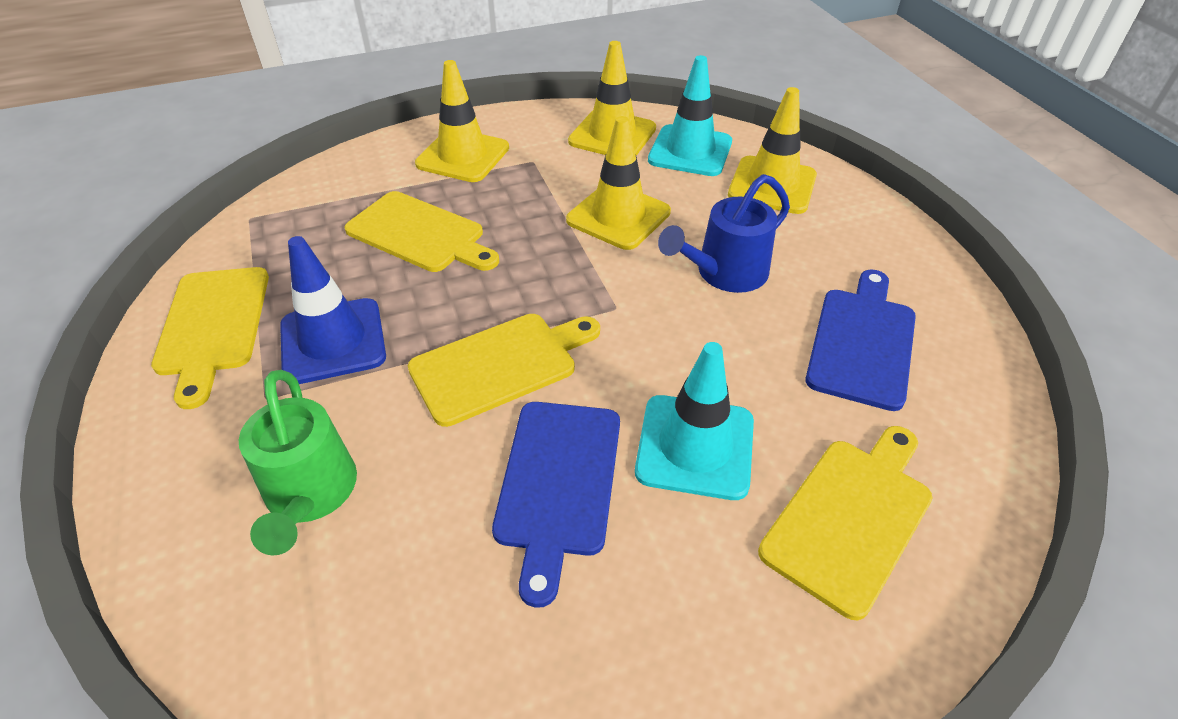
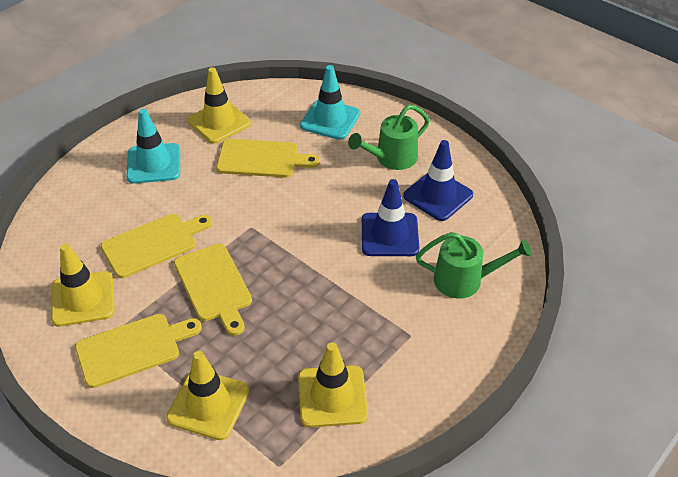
blue cutting board: 2 -> 0
blue traffic cone: 1 -> 2
blue watering can: 1 -> 0
green watering can: 1 -> 2

